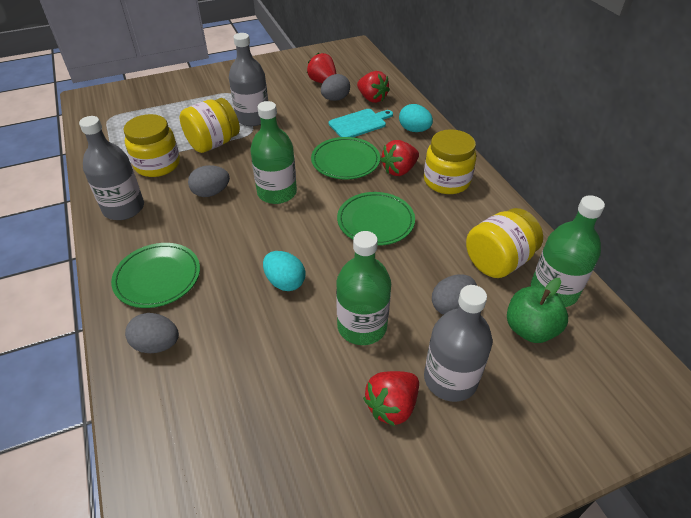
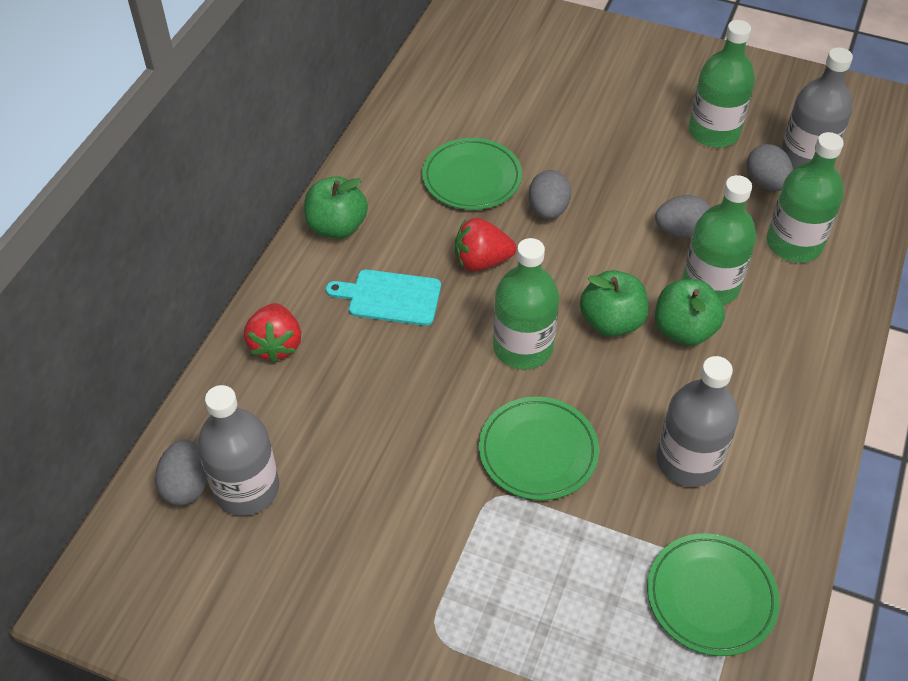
green apple: 1 -> 3
green bottle: 3 -> 4
red strawberry: 4 -> 2
turquoise egg: 2 -> 0
yellow jar: 4 -> 0

